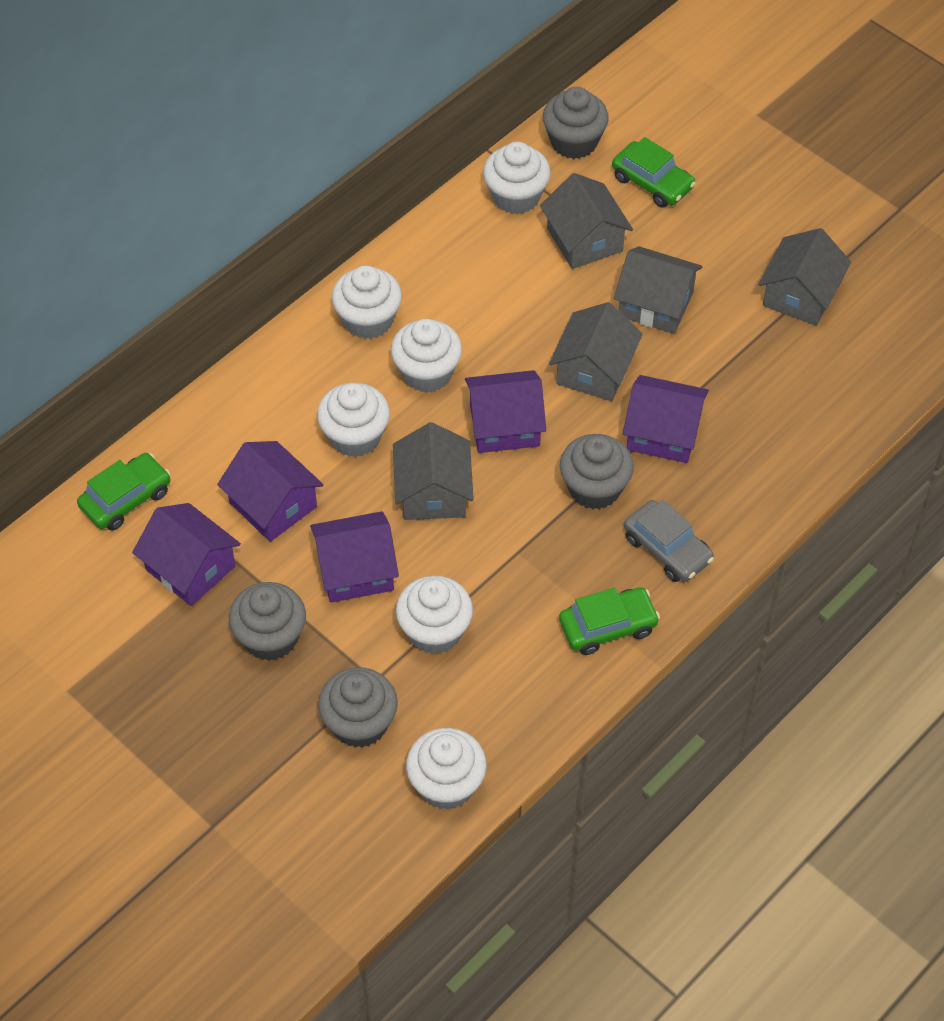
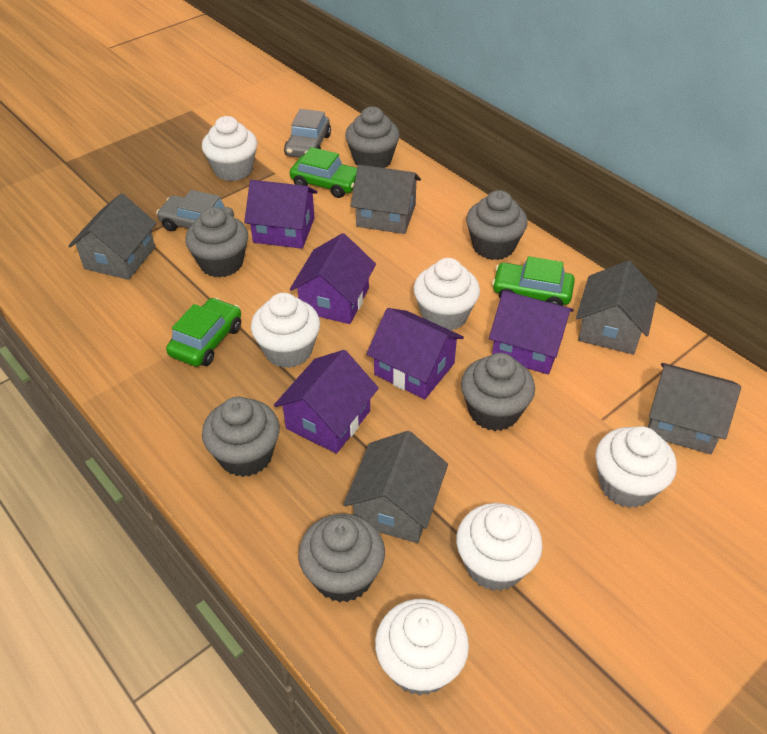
grey car: 1 -> 2
grey cupcake: 4 -> 6

